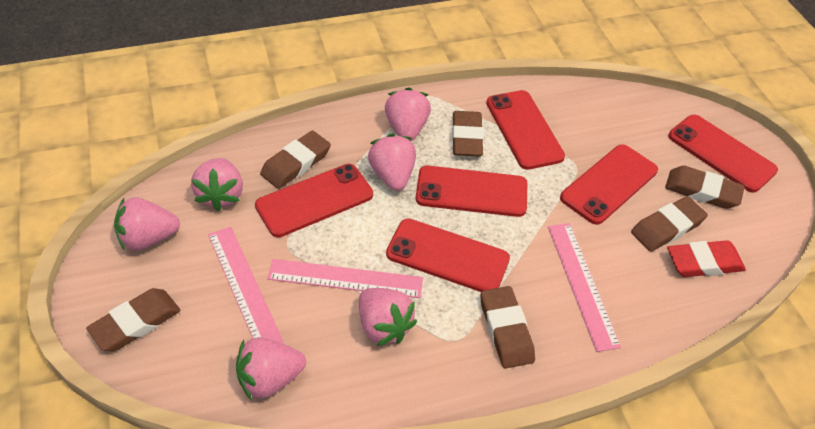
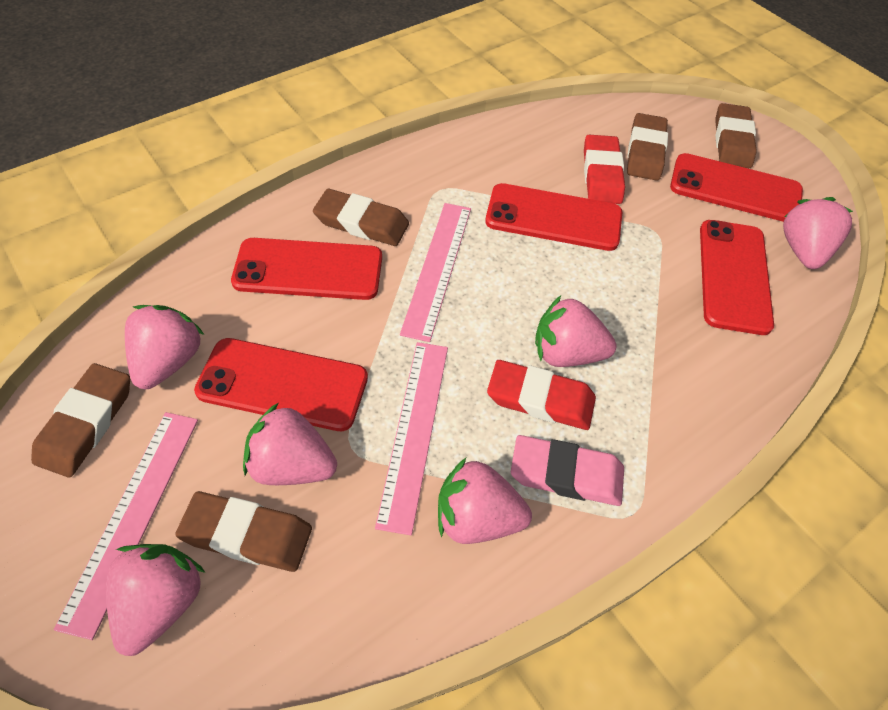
brown eraser: 6 -> 5
pink eraser: 0 -> 1
red eraser: 1 -> 2
red phone: 6 -> 5

